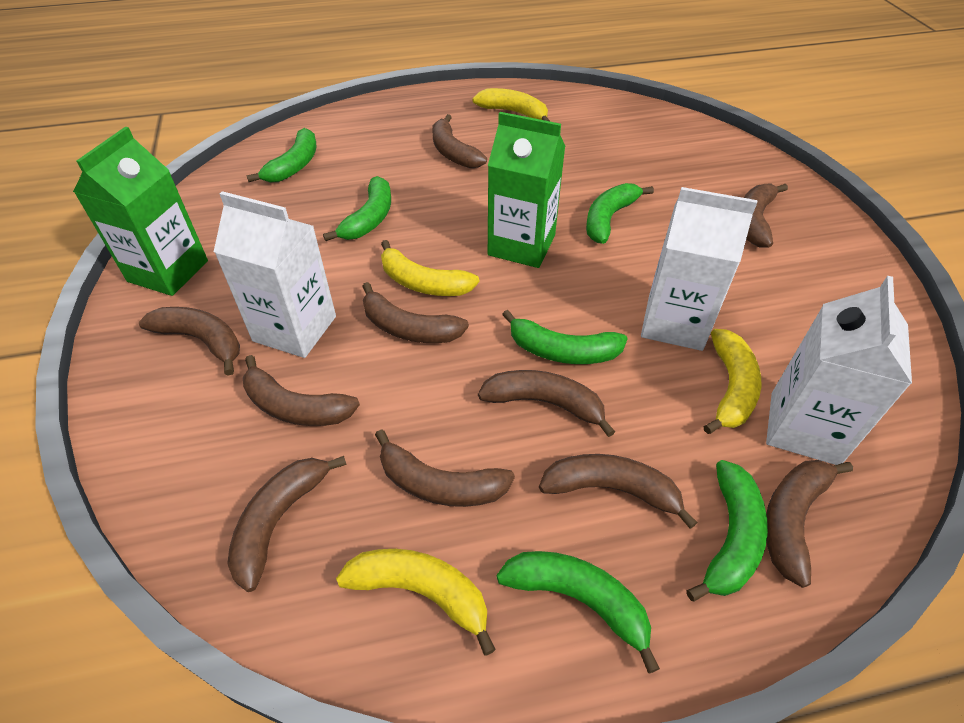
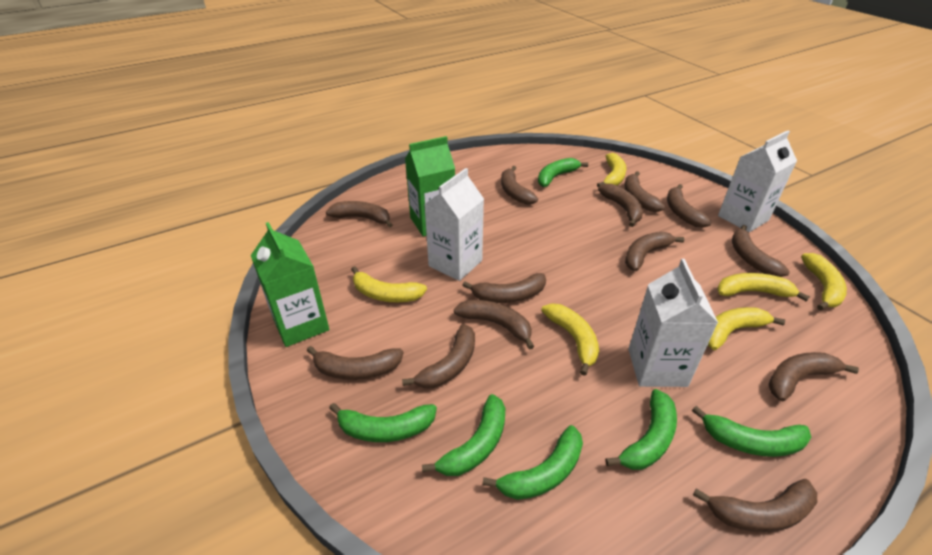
brown banana: 10 -> 13
yellow banana: 4 -> 6

